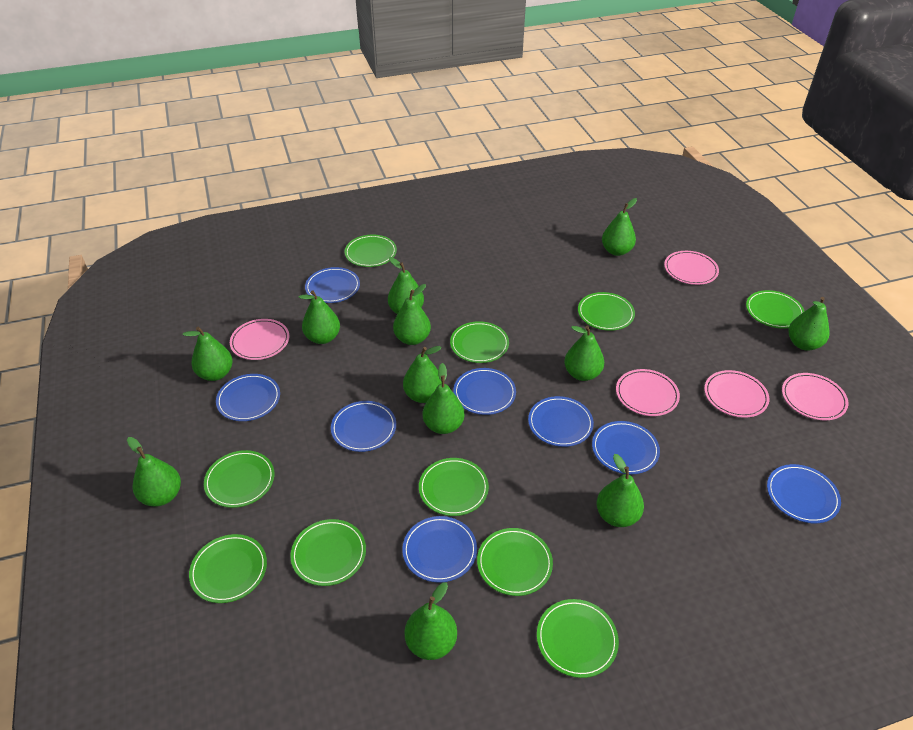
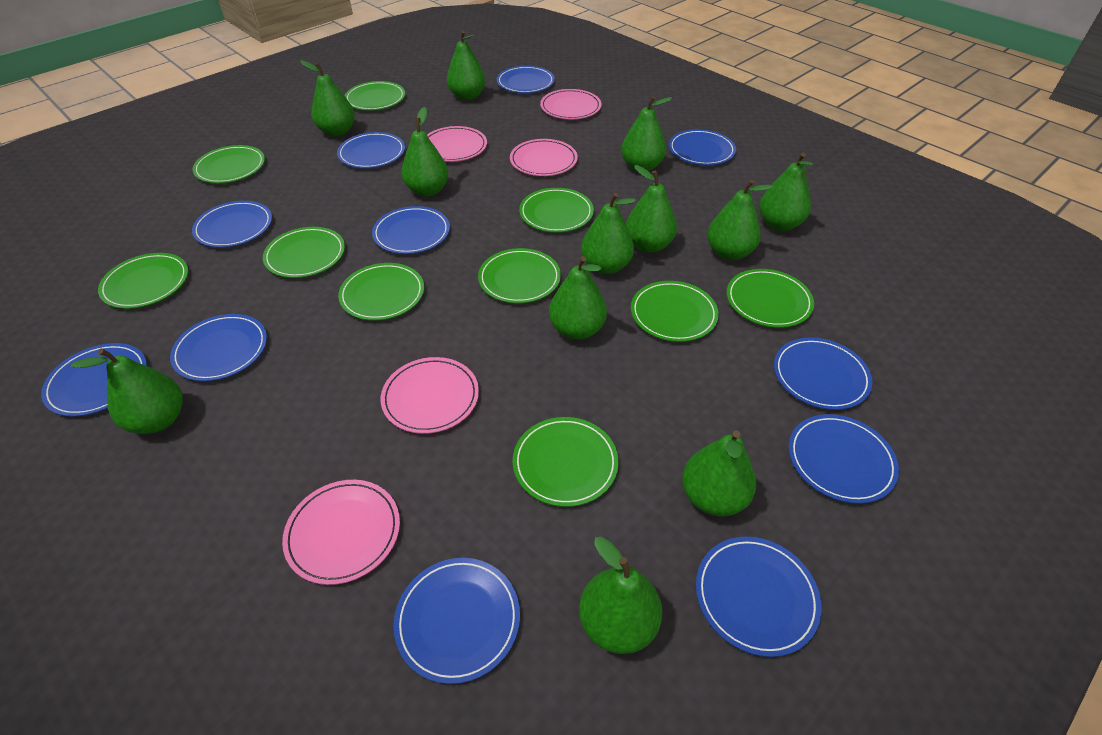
blue plate: 8 -> 11

